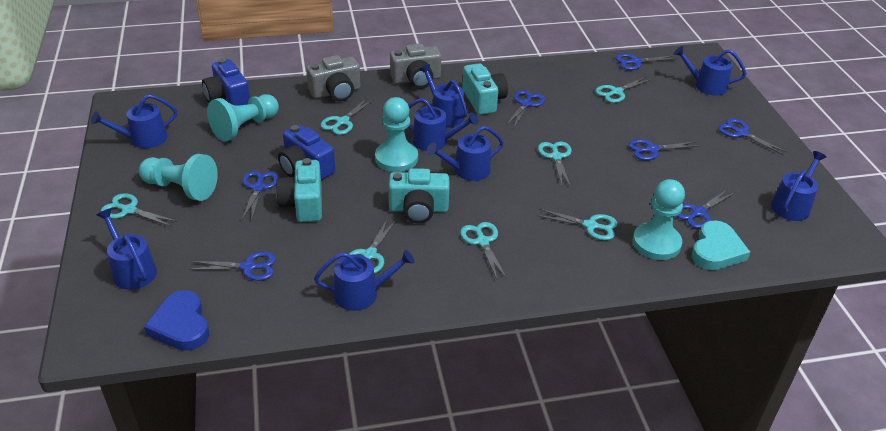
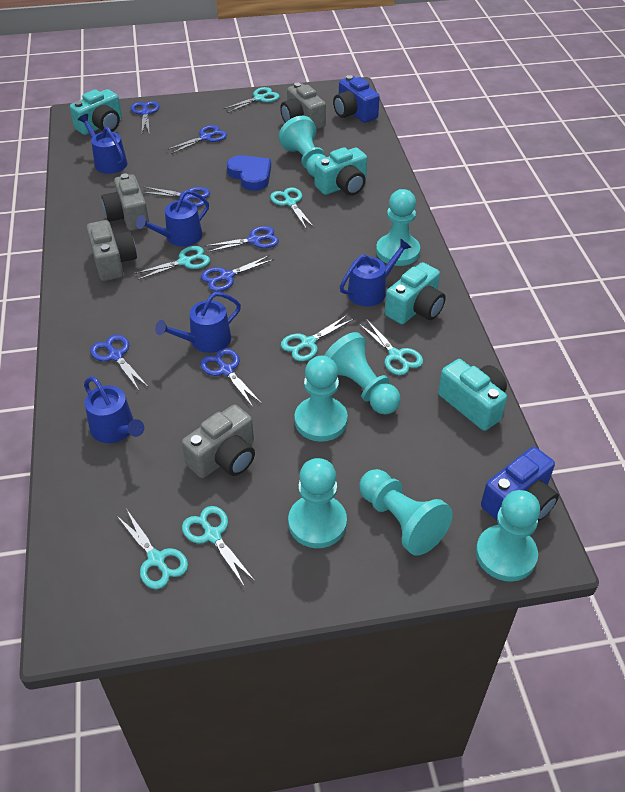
blue watering can: 8 -> 5
grey camera: 2 -> 4
turquoise camera: 3 -> 4
turquoise heart: 1 -> 0
turquoise pawn: 4 -> 7

